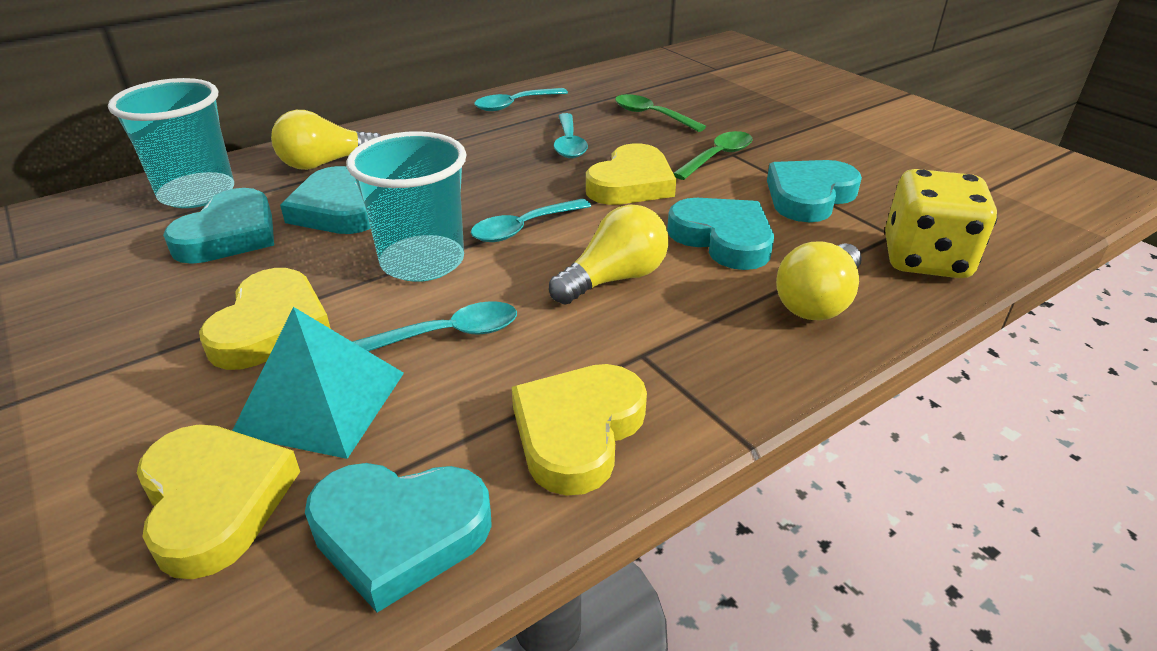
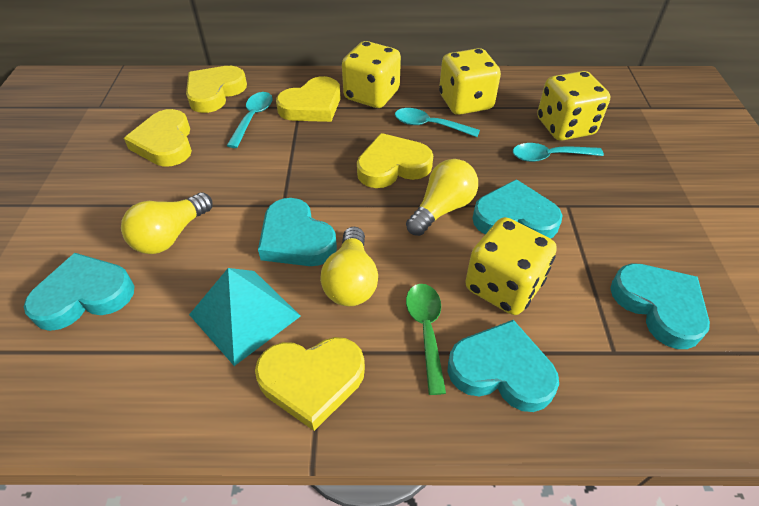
green spoon: 2 -> 1
turquoise cup: 2 -> 0
turquoise spoon: 4 -> 3
yellow dice: 1 -> 4
yellow heart: 4 -> 5

